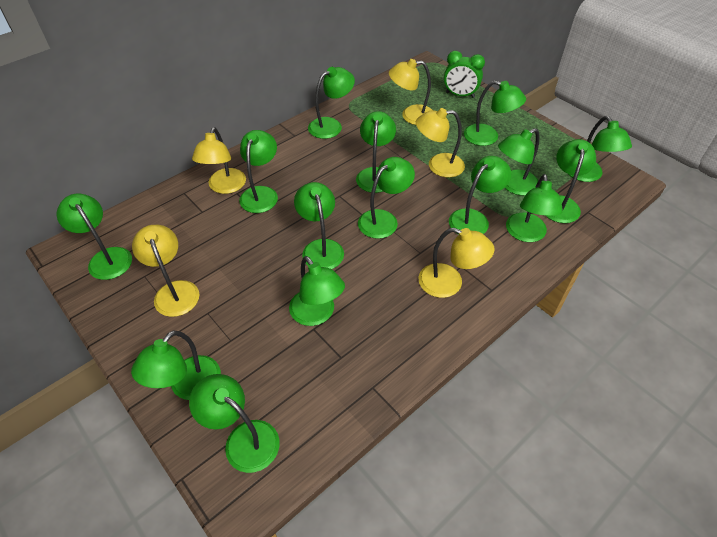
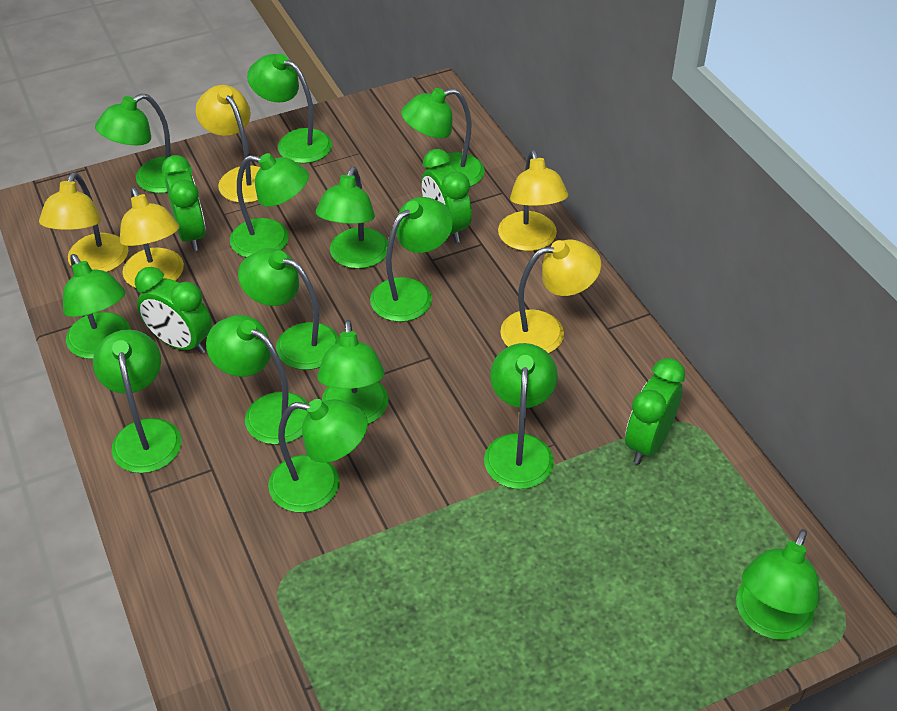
green clock: 1 -> 4
green lamp: 15 -> 14

